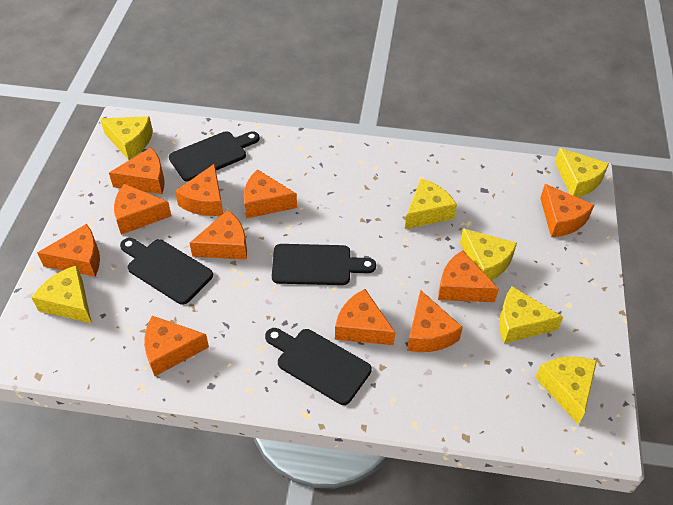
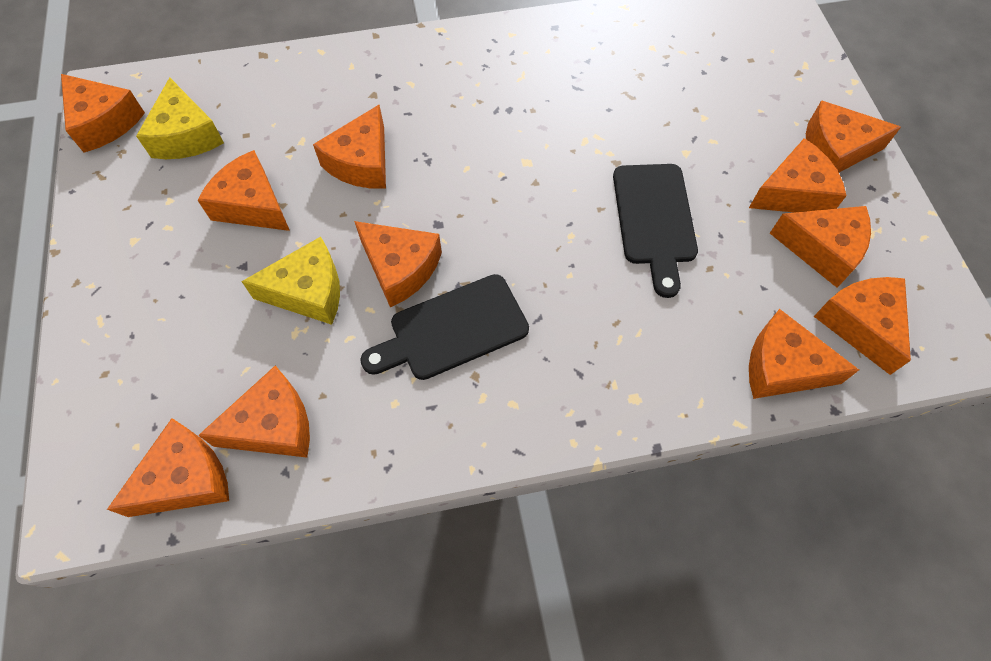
black cutting board: 4 -> 2
yellow cheese: 7 -> 2

